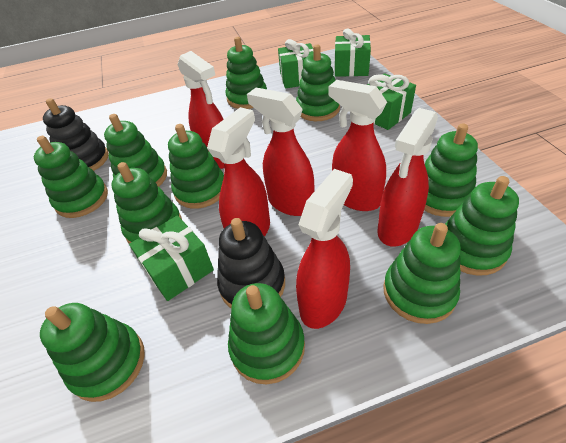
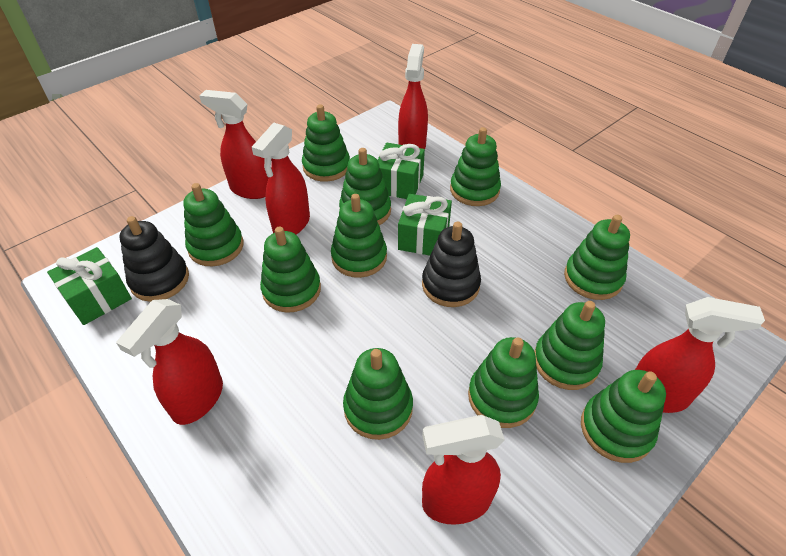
green gift: 4 -> 3

